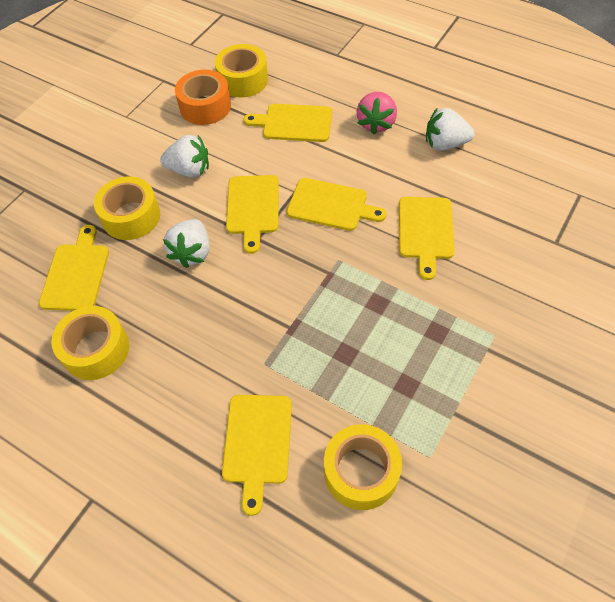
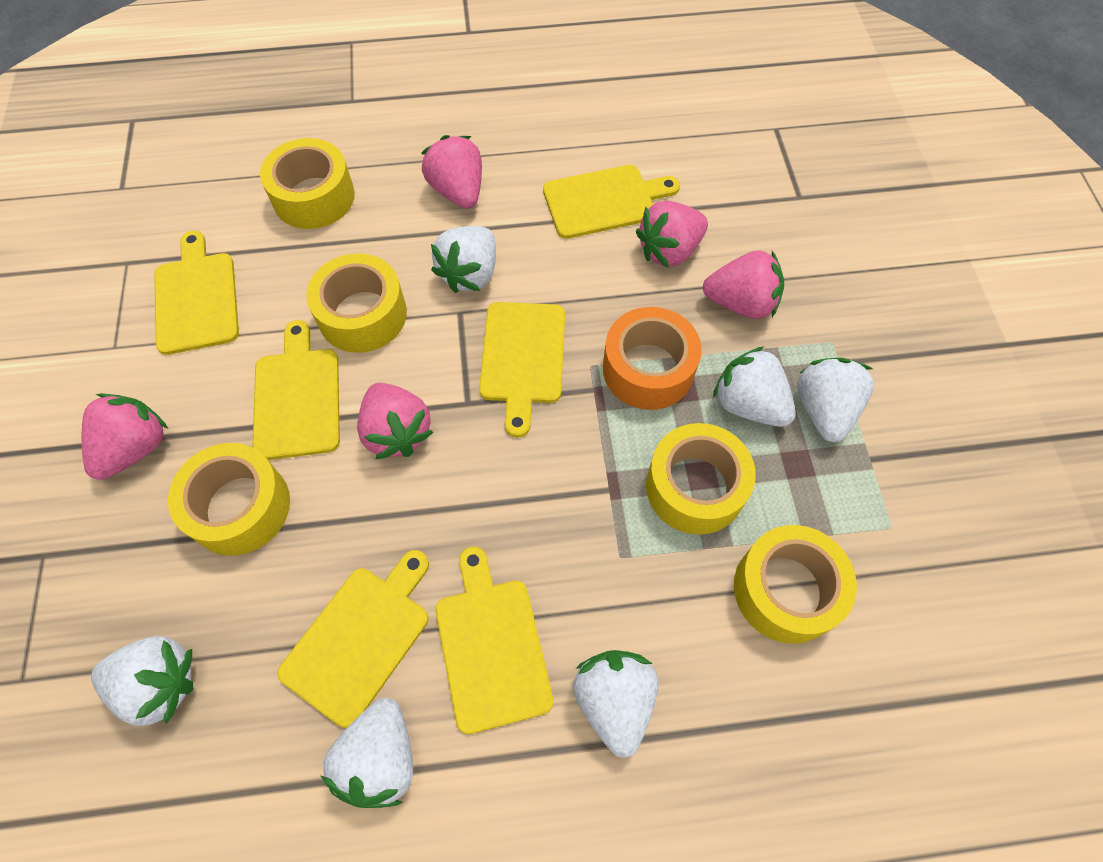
pink strawberry: 1 -> 5
white strawberry: 3 -> 6
yellow tape: 4 -> 5

